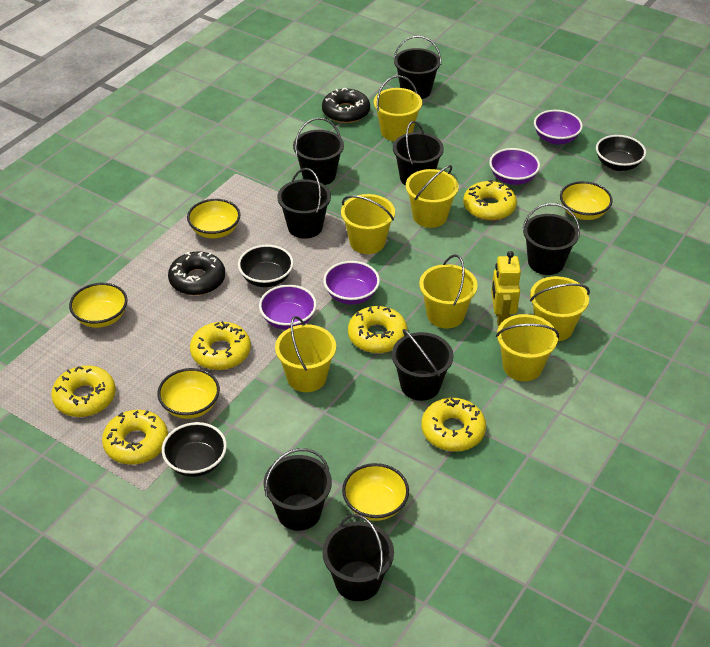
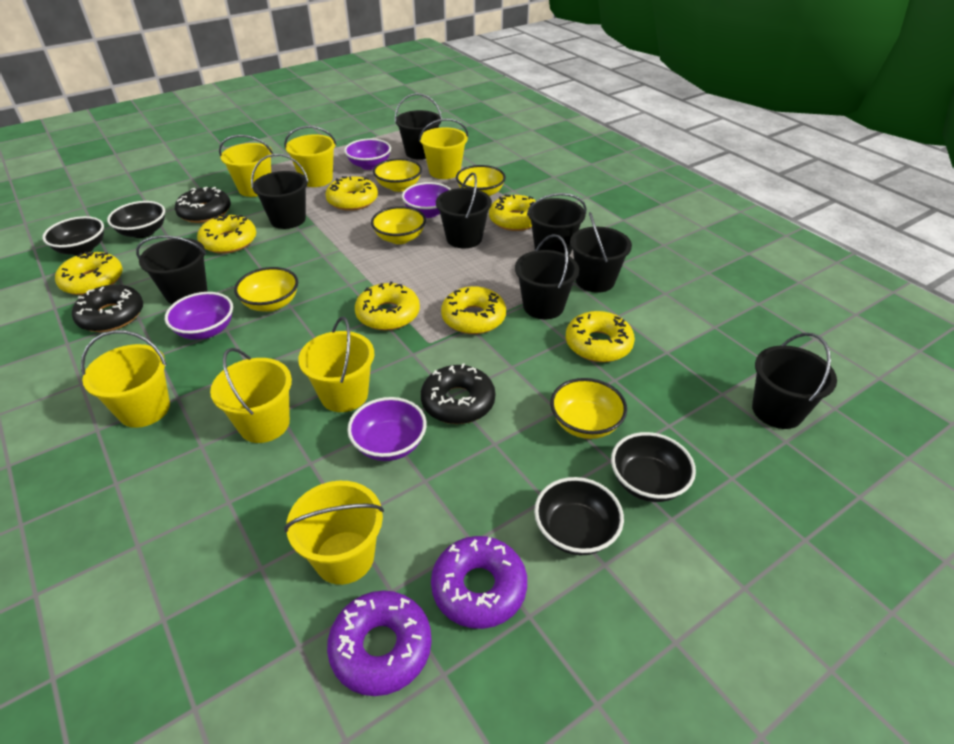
black bowl: 3 -> 4
black donut: 2 -> 3
purple donut: 0 -> 2
yellow donut: 6 -> 7
yellow robot: 1 -> 0

